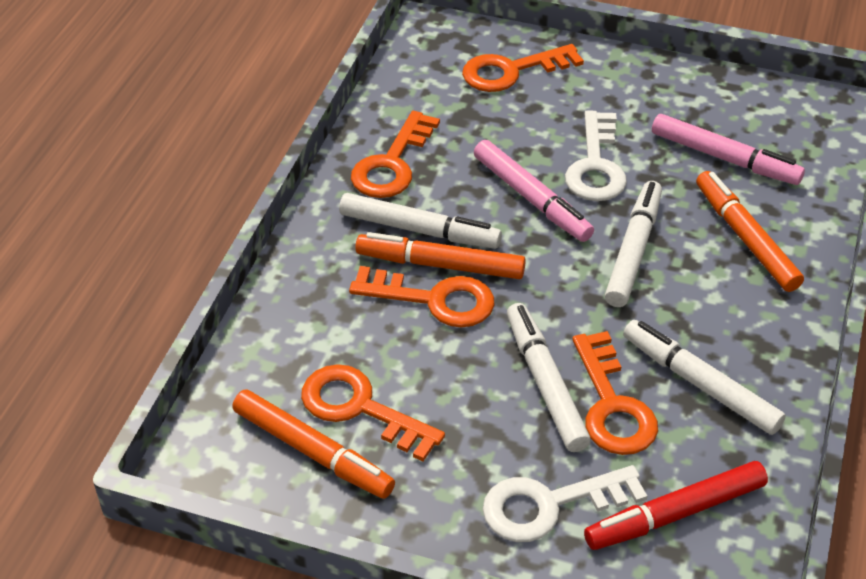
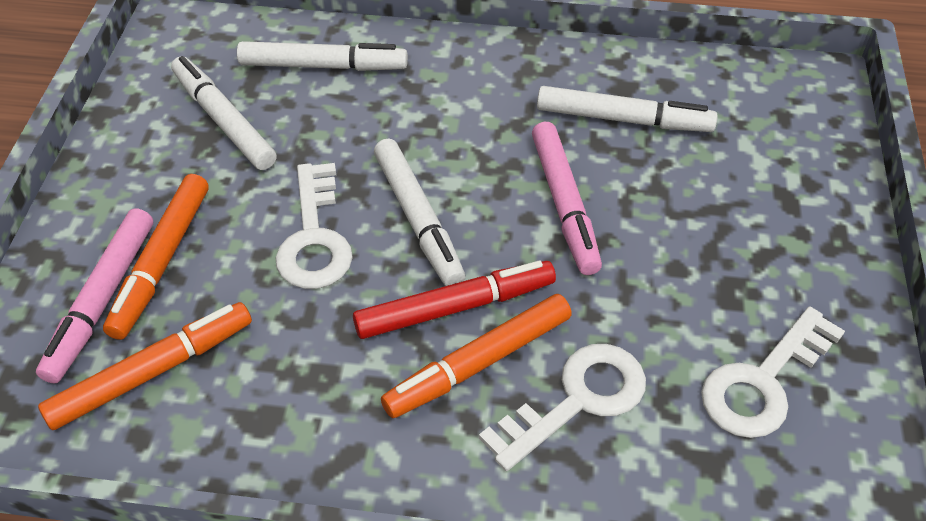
orange key: 5 -> 0
white key: 2 -> 3

